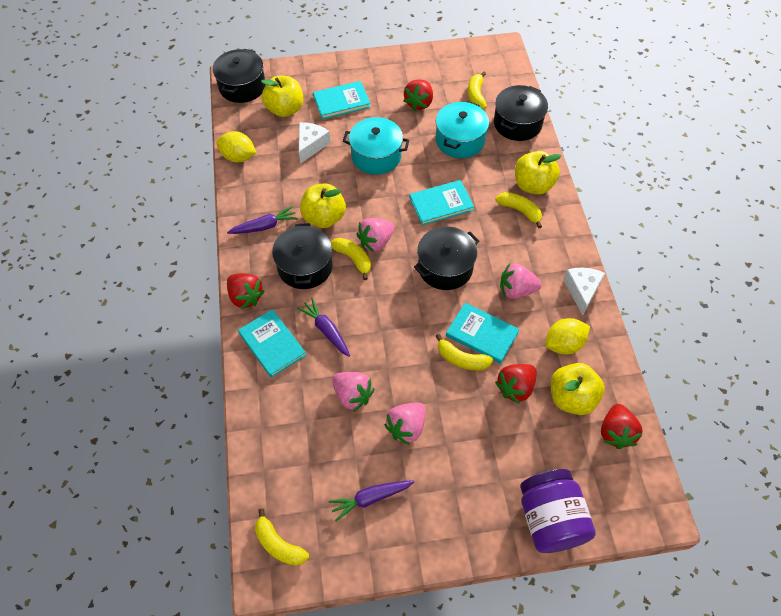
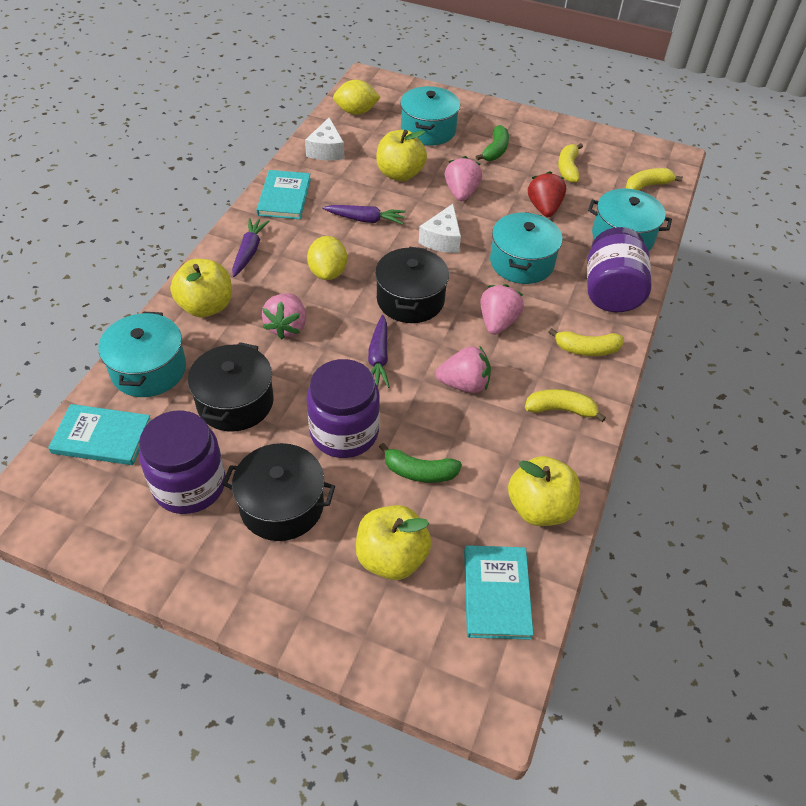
black pot: 4 -> 3
green banana: 0 -> 2
purple jar: 1 -> 3
red strawberry: 4 -> 1
turquoise book: 4 -> 3
turquoise pot: 2 -> 4
yellow banana: 5 -> 4

